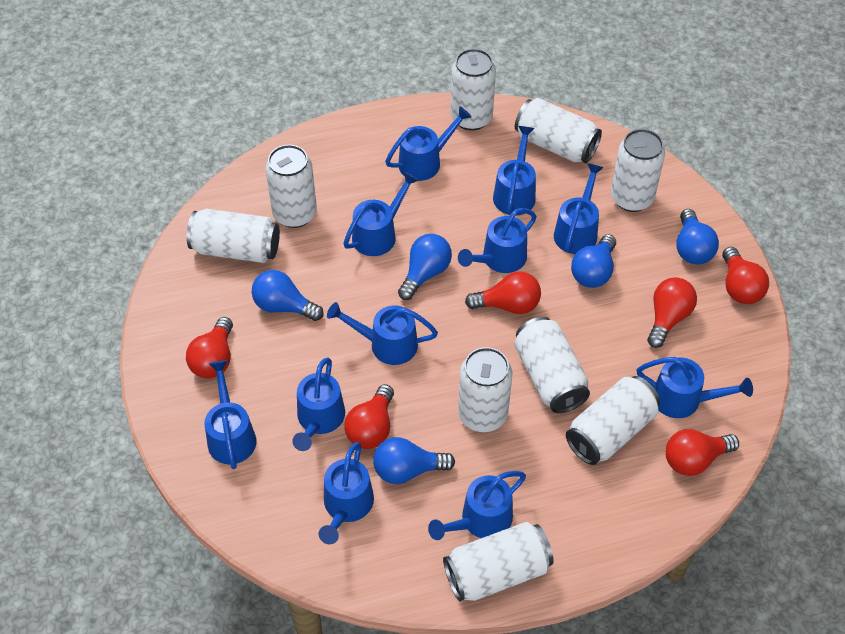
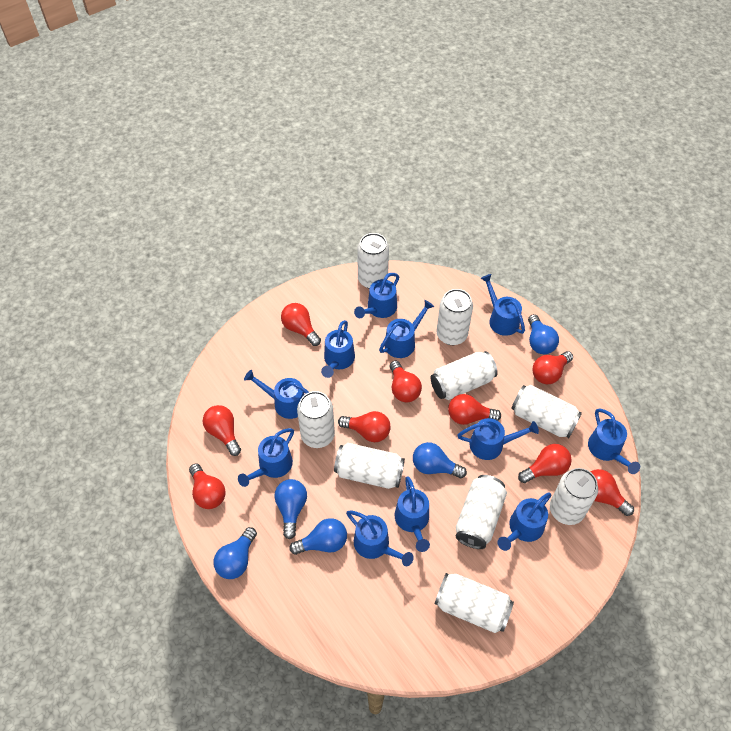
red light bulb: 6 -> 9

